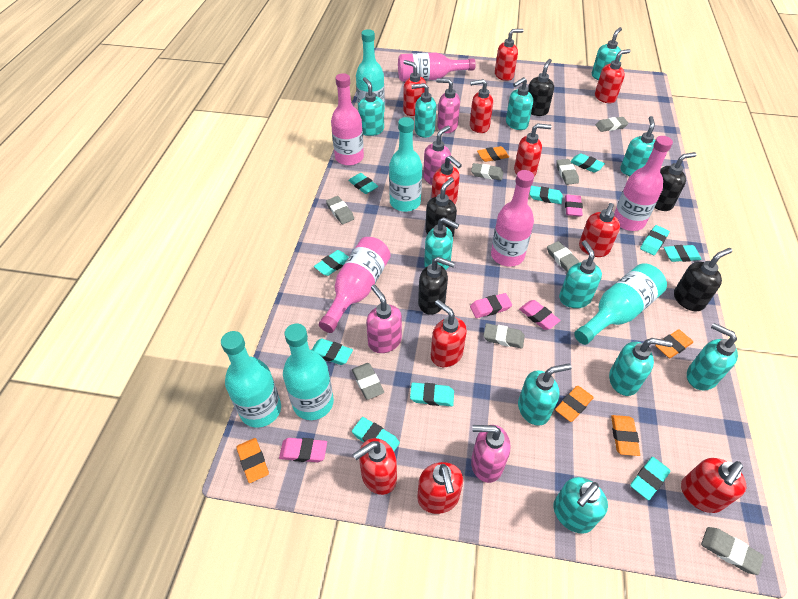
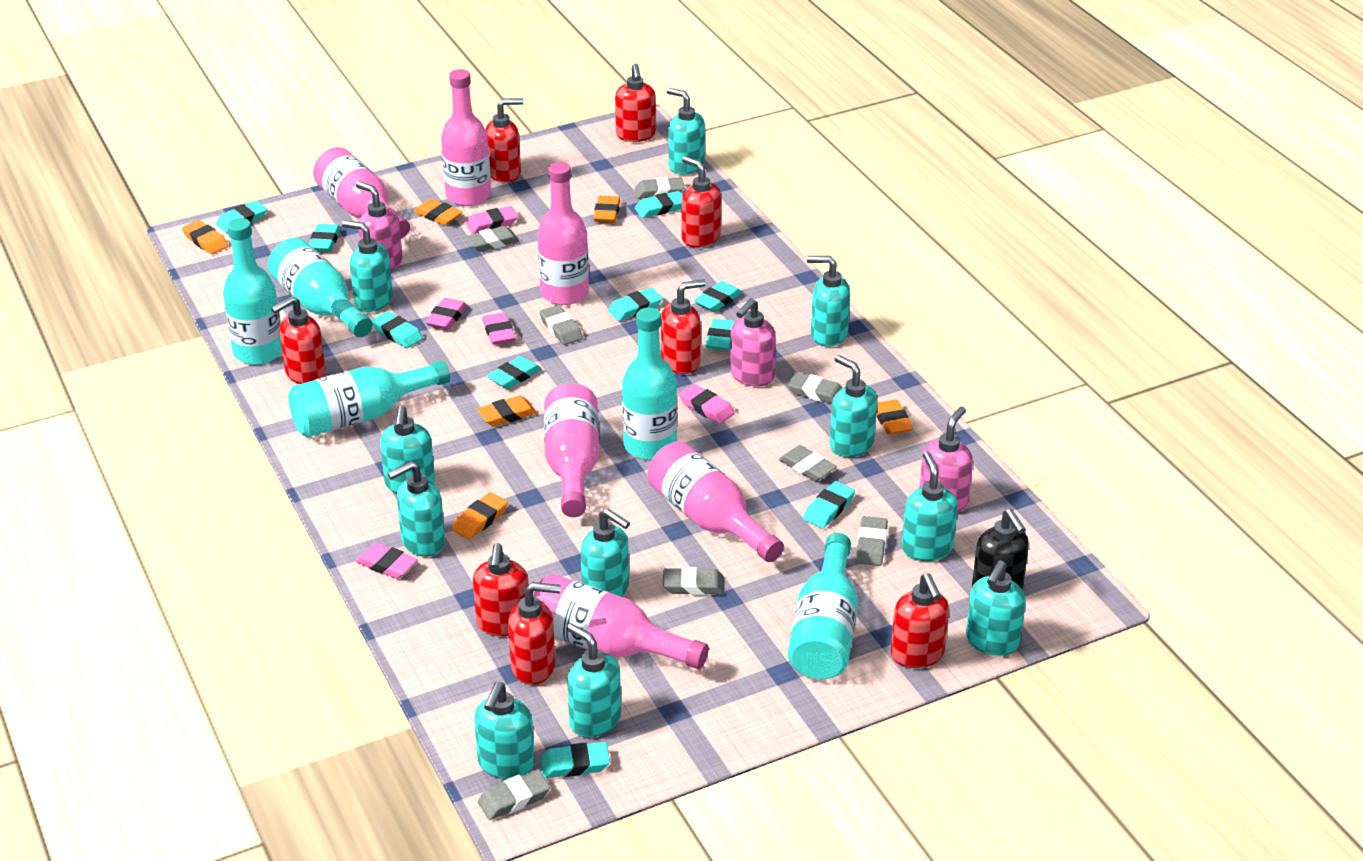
black soap dispenser: 5 -> 1
orange eraser: 5 -> 6
pink bottle: 5 -> 6
pink eraser: 4 -> 5
pink soap dispenser: 4 -> 3
red soap dispenser: 11 -> 8

